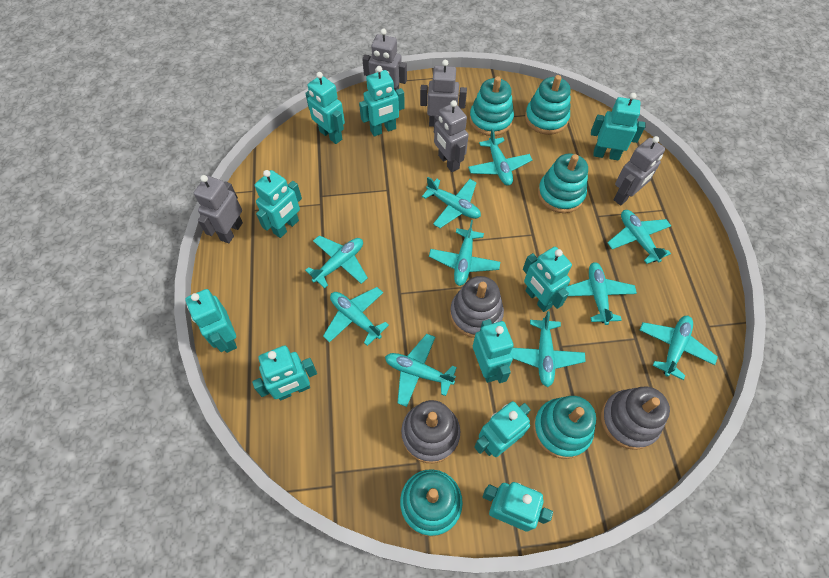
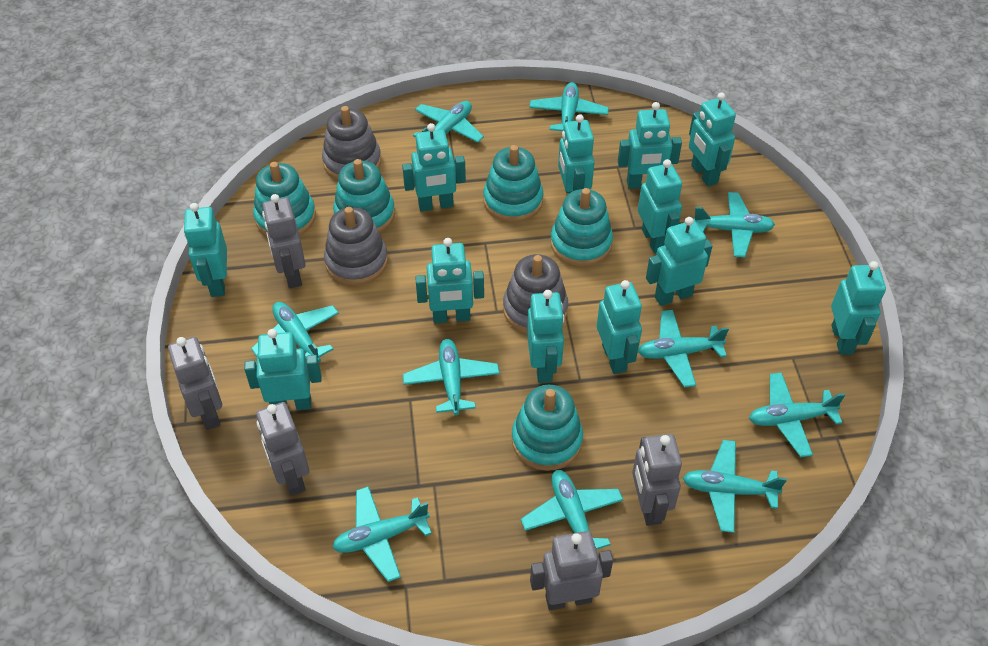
turquoise robot: 10 -> 12

